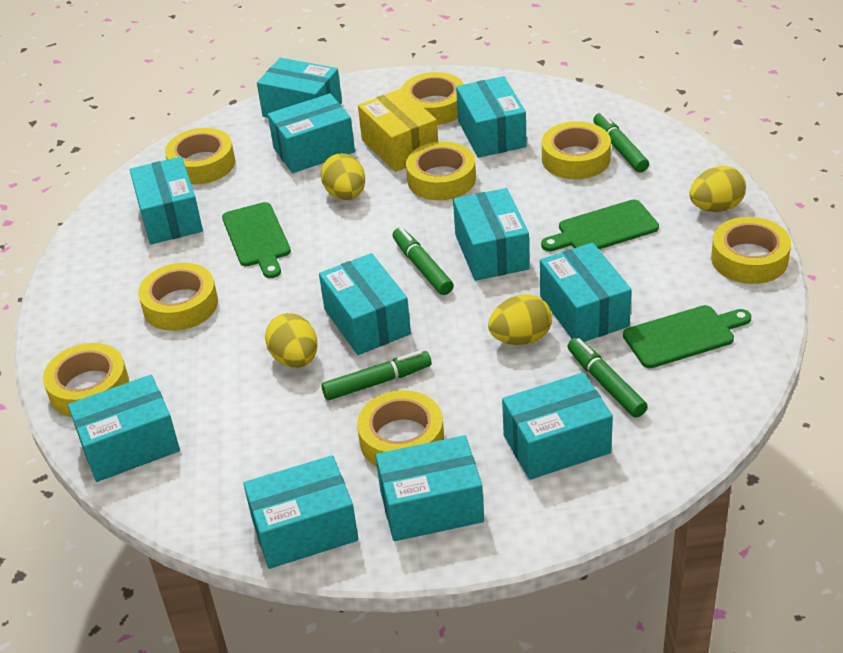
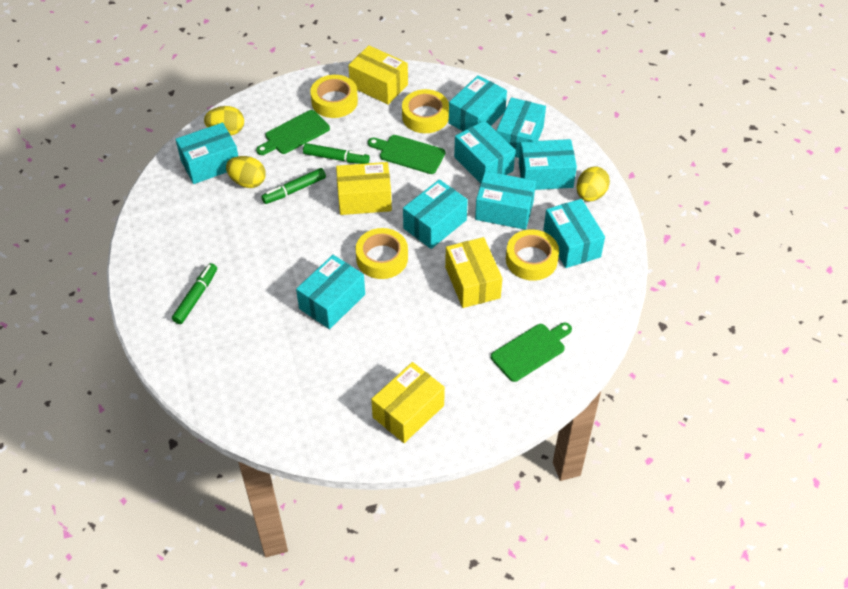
green marker: 4 -> 3
turquoise box: 11 -> 9
yellow box: 1 -> 4
yellow egg: 4 -> 3
yellow tape: 8 -> 4

